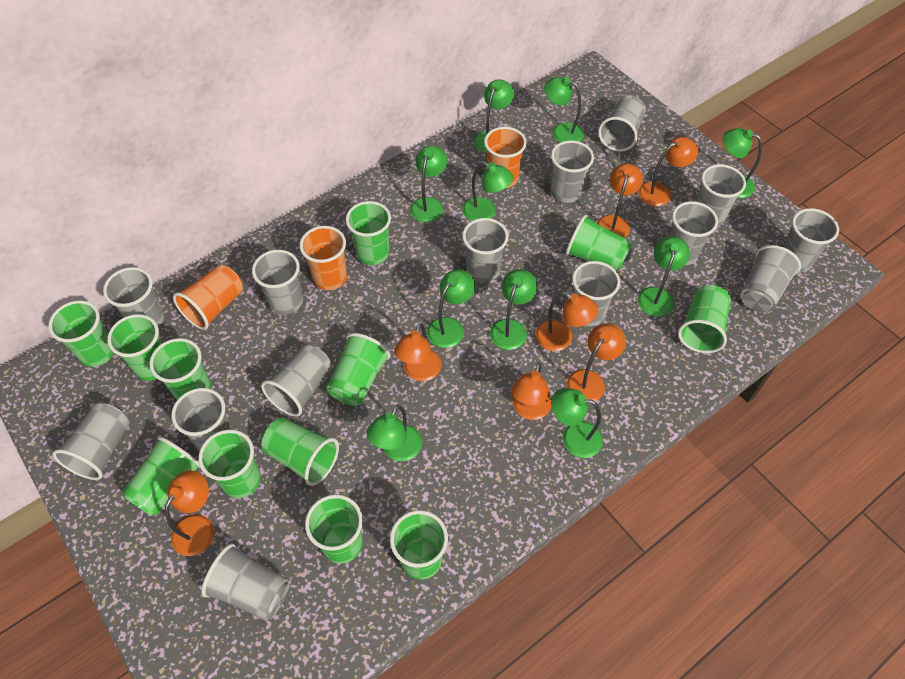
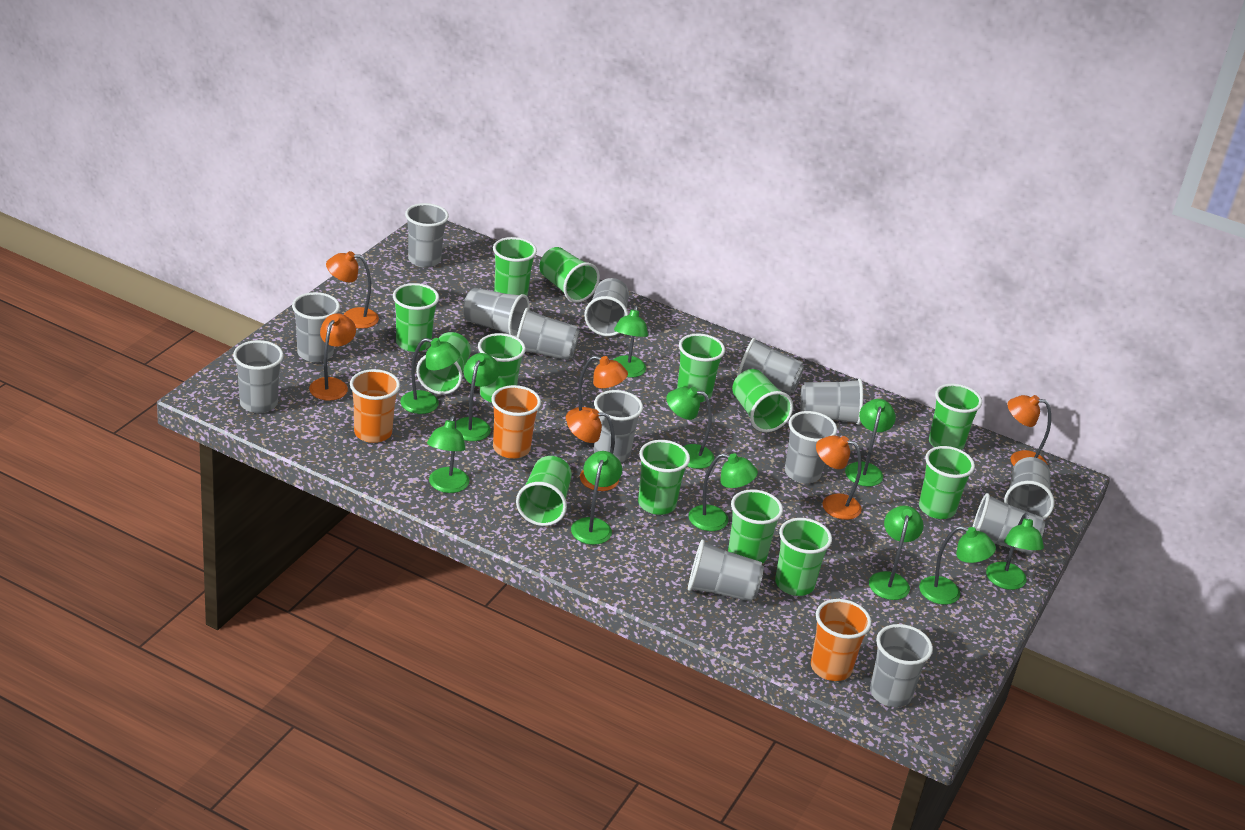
green cup: 12 -> 13
green lamp: 10 -> 11
orange lamp: 7 -> 6

